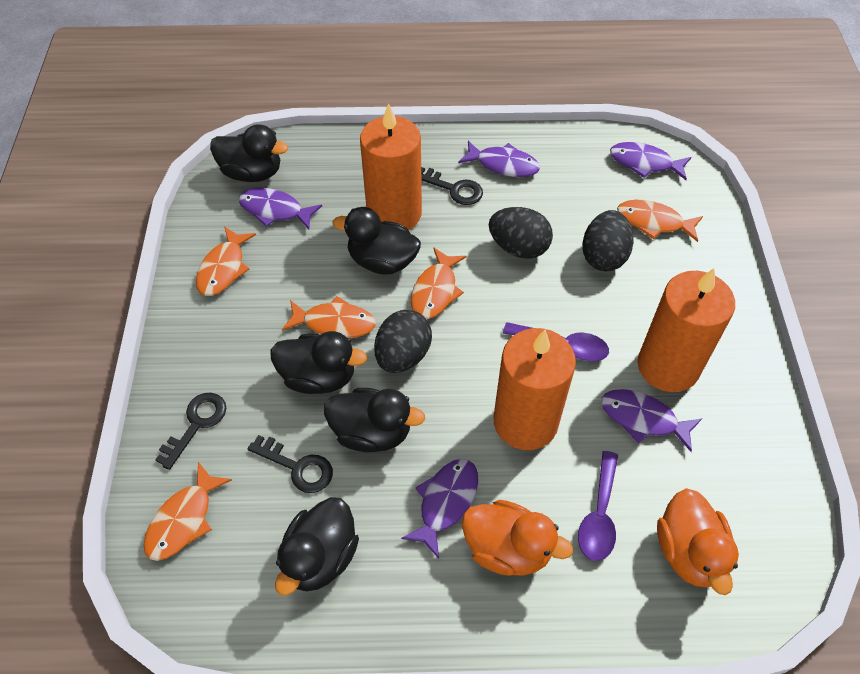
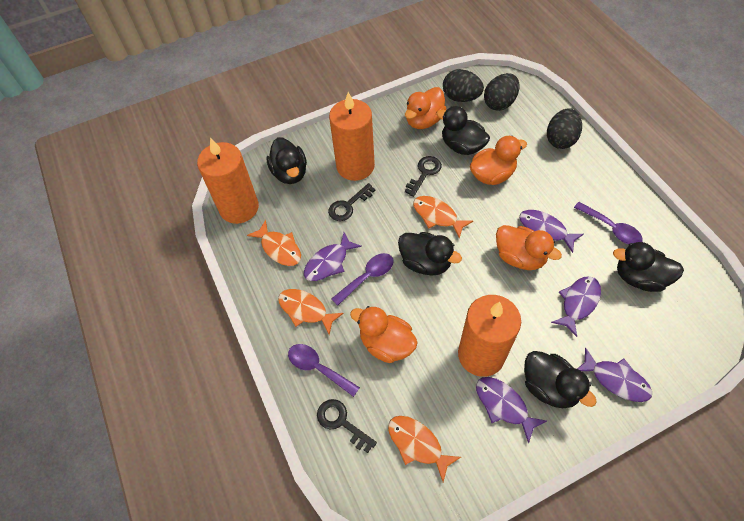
orange duck: 2 -> 4
orange fish: 5 -> 4
purple spoon: 2 -> 3

